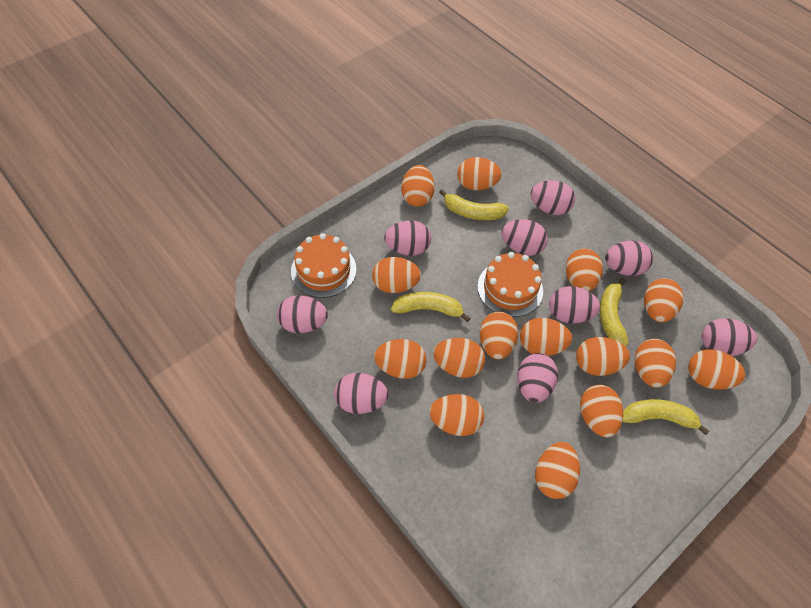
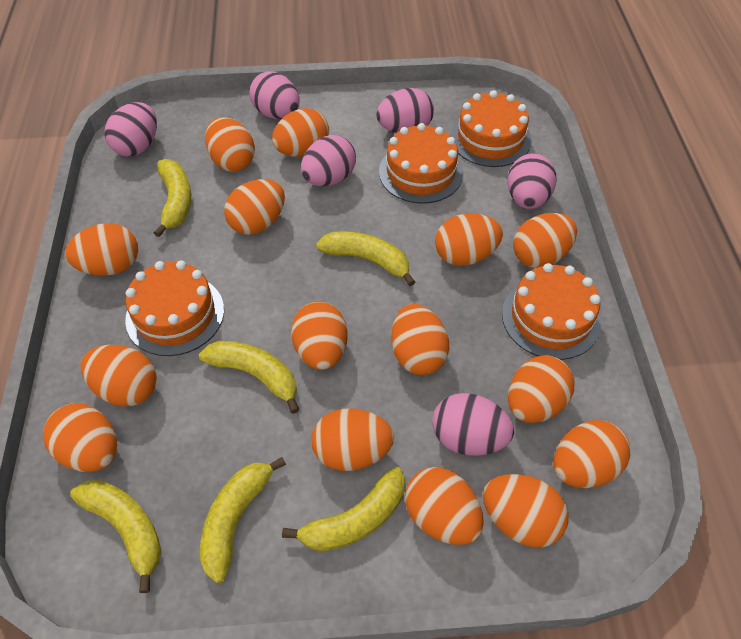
orange cake: 2 -> 4
pink egg: 9 -> 6
yellow banana: 4 -> 6

